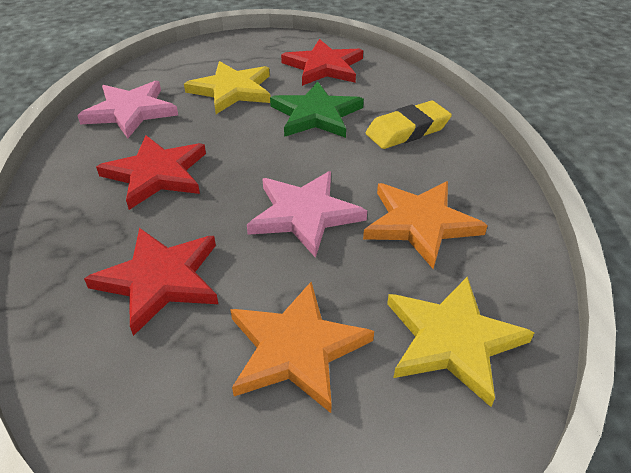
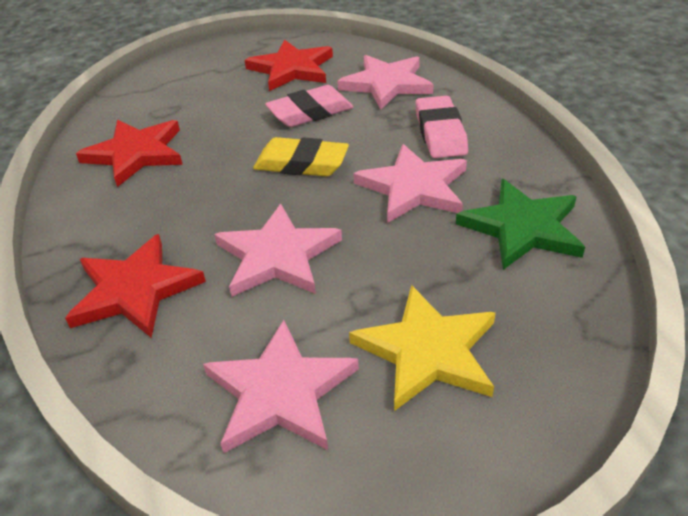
orange star: 2 -> 0
pink eraser: 0 -> 2
pink star: 2 -> 4
yellow star: 2 -> 1

